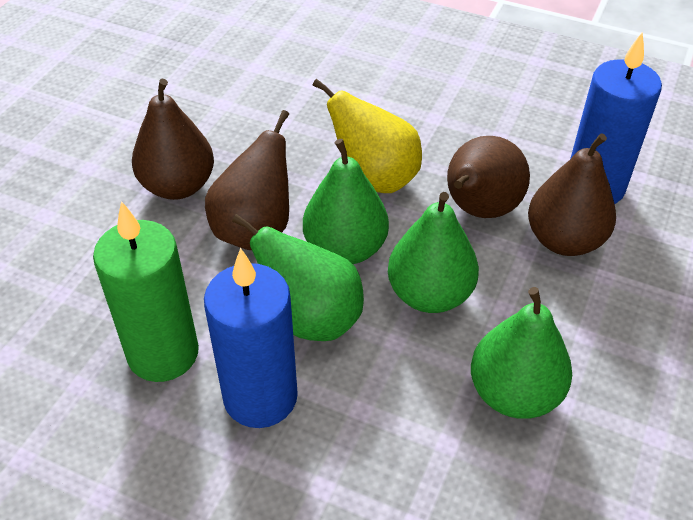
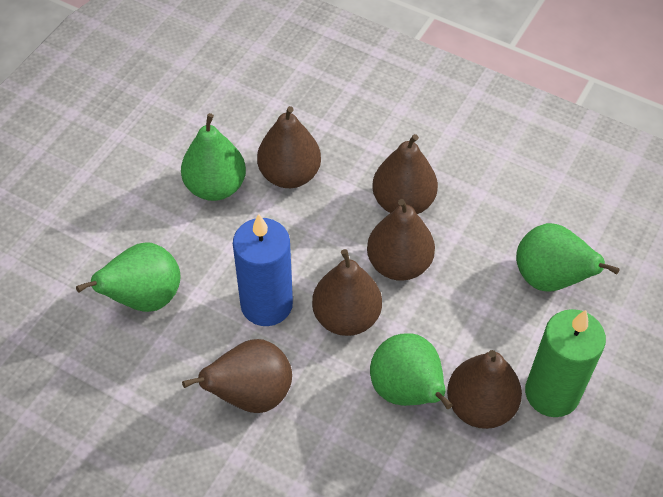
blue candle: 2 -> 1
brown pear: 4 -> 6
yellow pear: 1 -> 0

